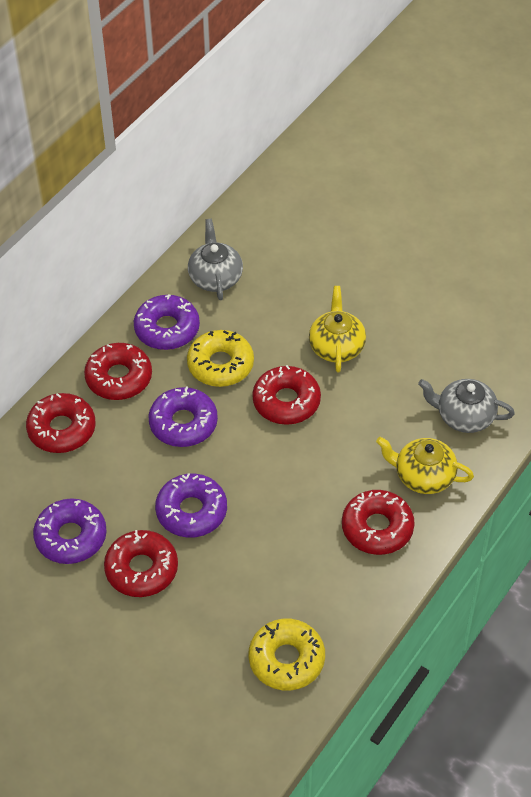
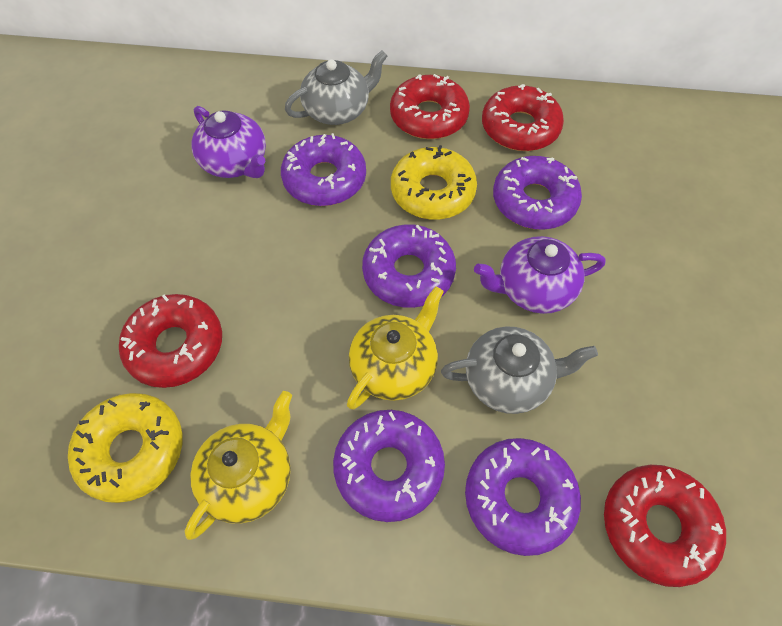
purple donut: 4 -> 5
purple teapot: 0 -> 2
red donut: 5 -> 4

